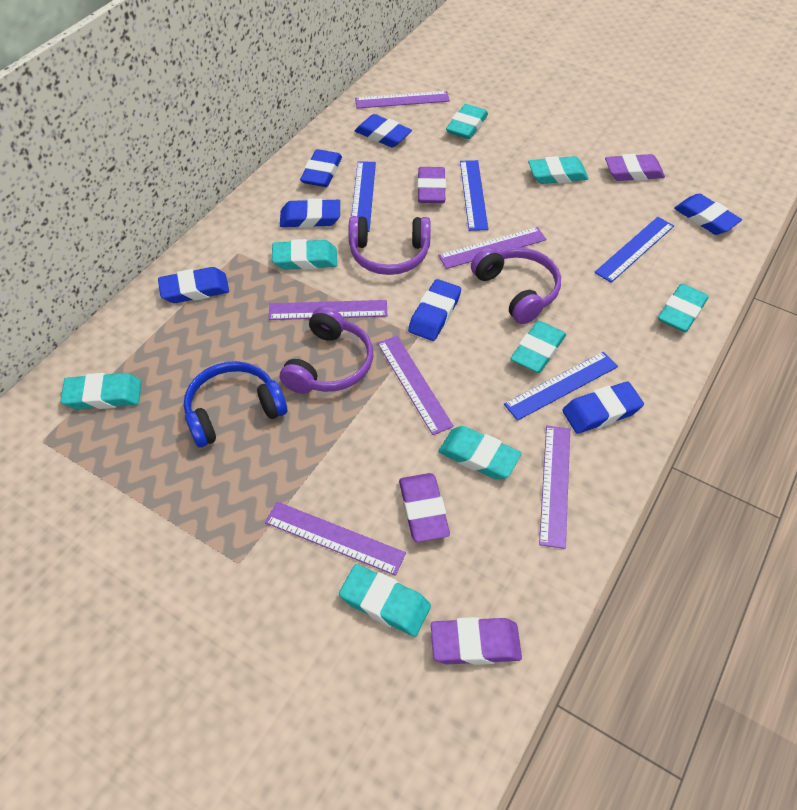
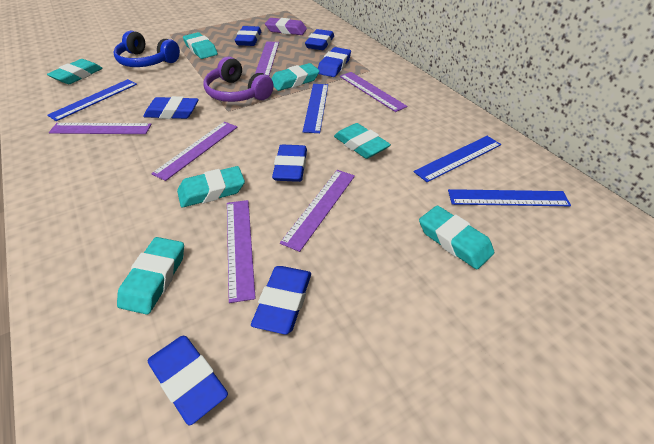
purple eraser: 4 -> 1
purple headphones: 3 -> 1
turquoise eraser: 8 -> 7

